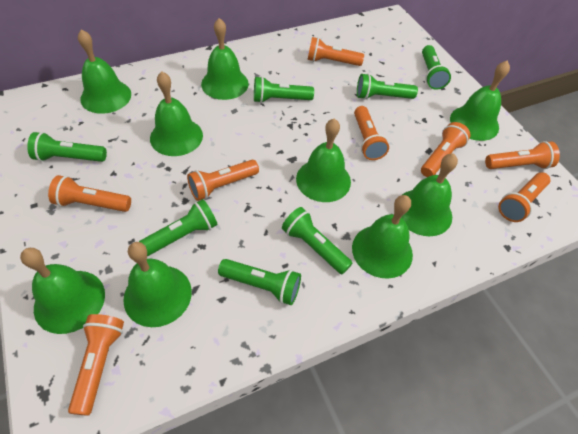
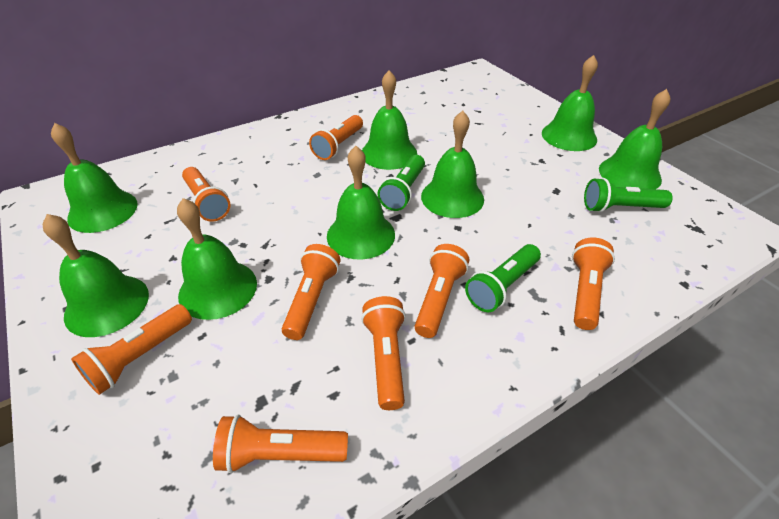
green bell: 9 -> 8
green flashlight: 7 -> 3

